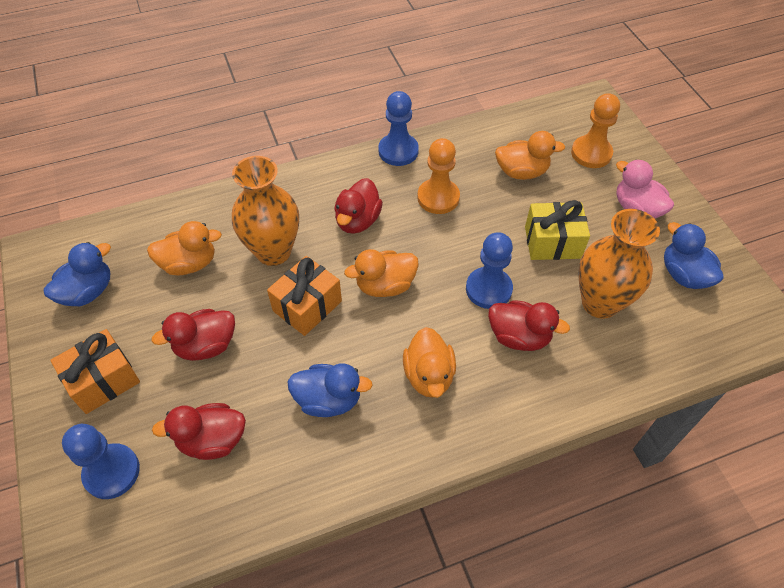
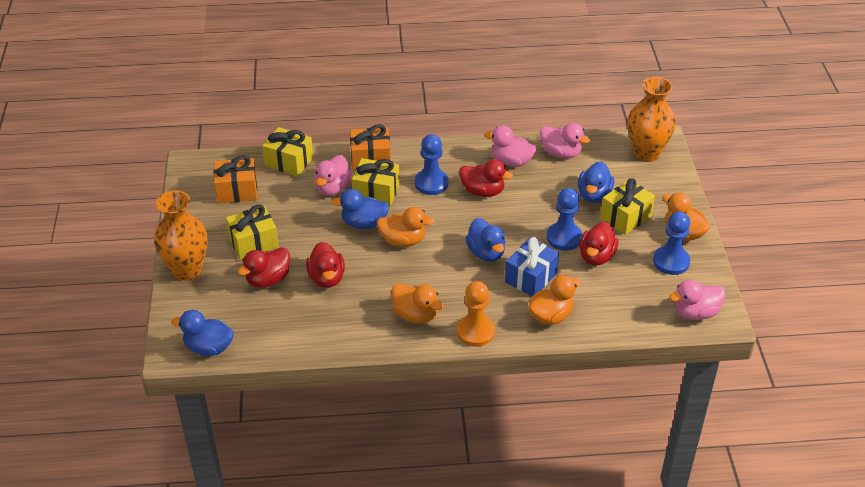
blue duck: 3 -> 4
blue gift: 0 -> 1
orange pawn: 2 -> 1
pink duck: 1 -> 4
yellow gift: 1 -> 4

